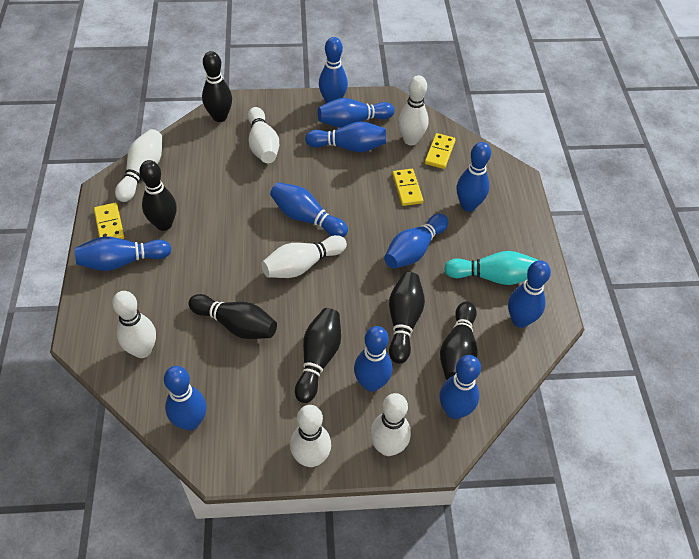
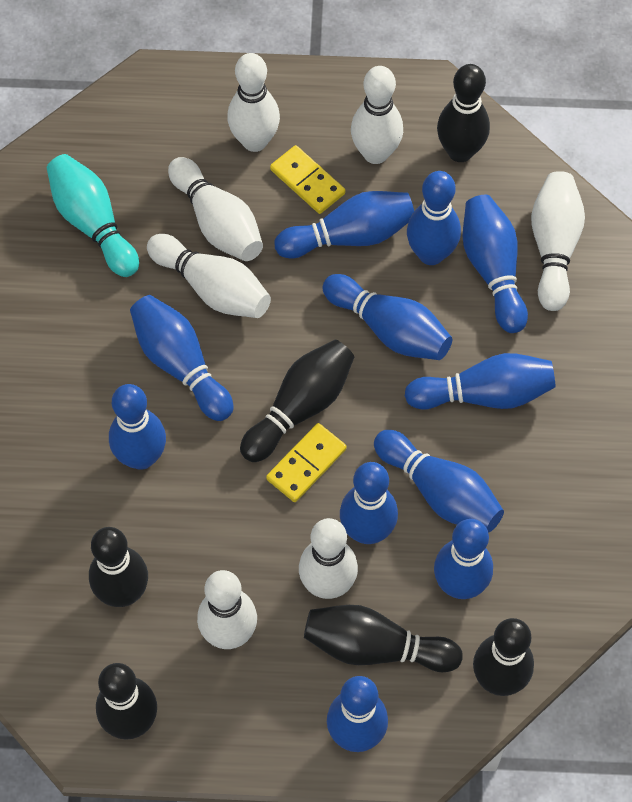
yellow domino: 3 -> 2

